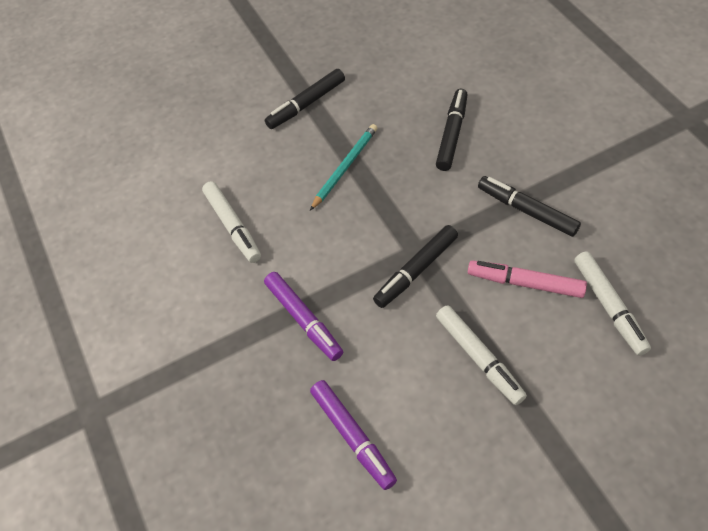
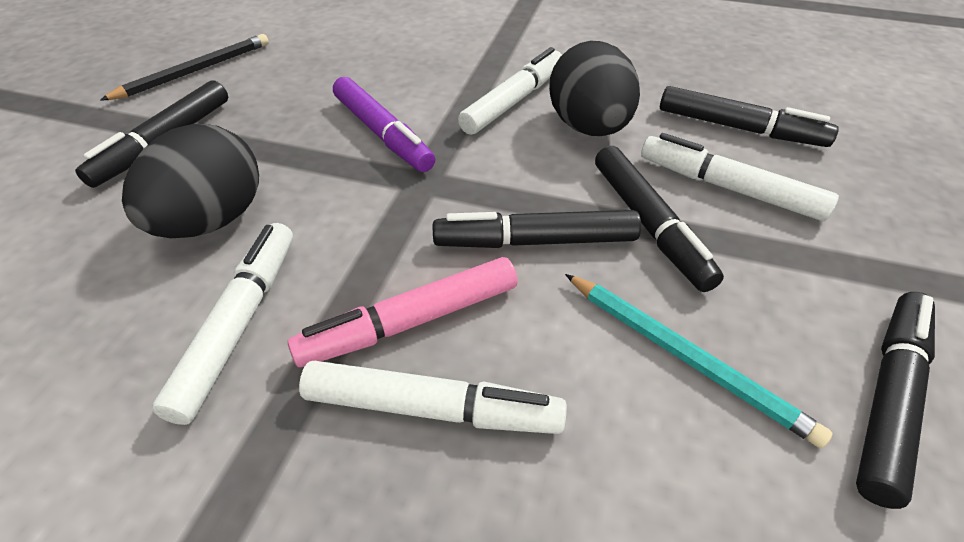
black egg: 0 -> 2
black marker: 4 -> 5
black pencil: 0 -> 1
purple marker: 2 -> 1
white marker: 3 -> 4

